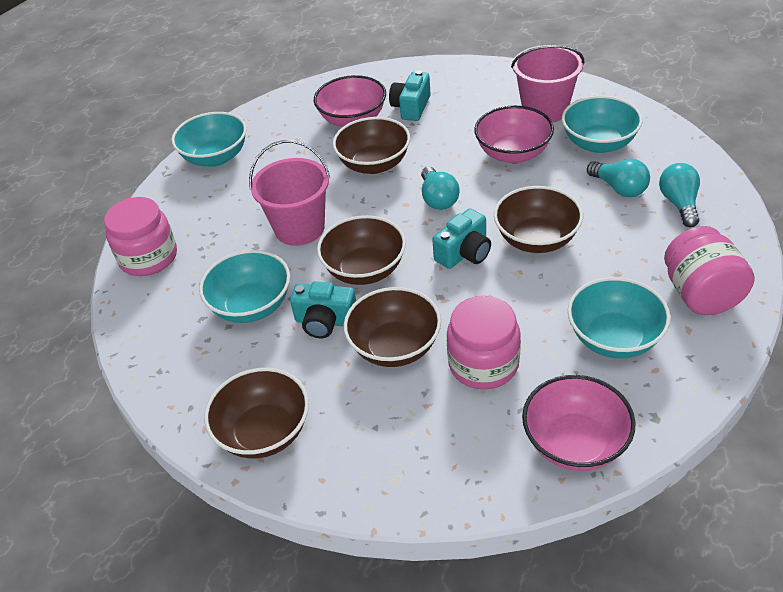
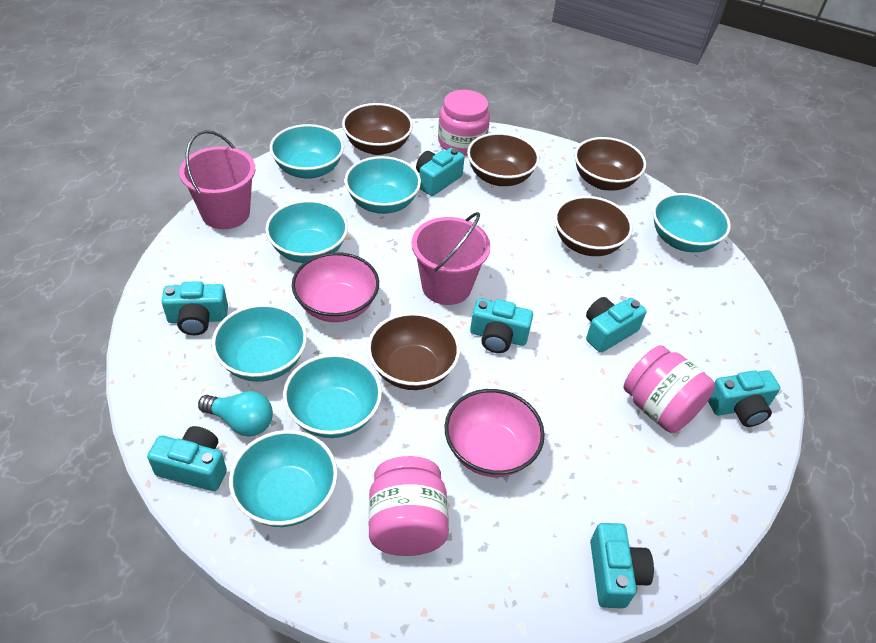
pink bowl: 3 -> 2
turquoise bowl: 4 -> 7
turquoise camera: 3 -> 7
turquoise light bulb: 3 -> 1

